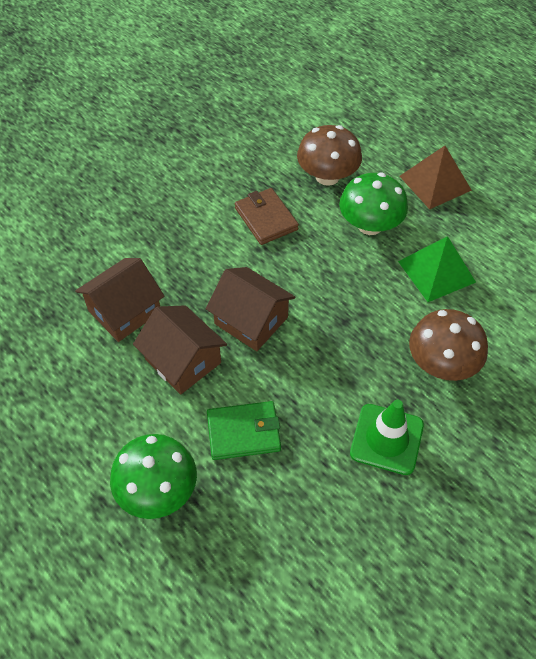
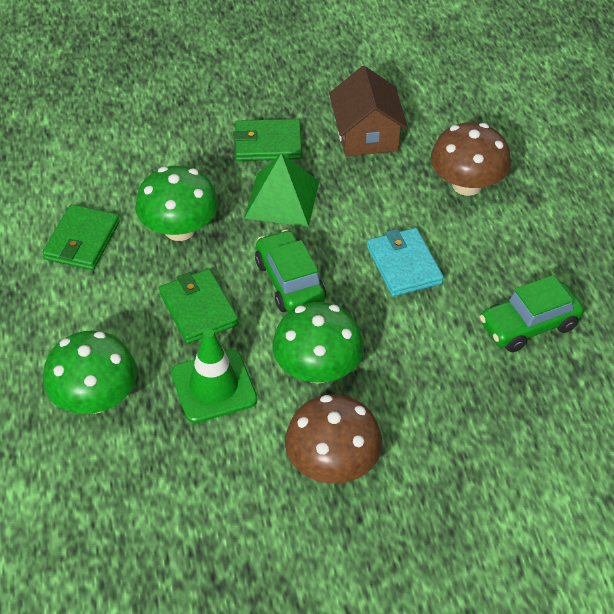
brown house: 3 -> 1
brown pyramid: 1 -> 0
brown wallet: 1 -> 0
green car: 0 -> 2
green mushroom: 2 -> 3
green wallet: 1 -> 3
turquoise wallet: 0 -> 1

